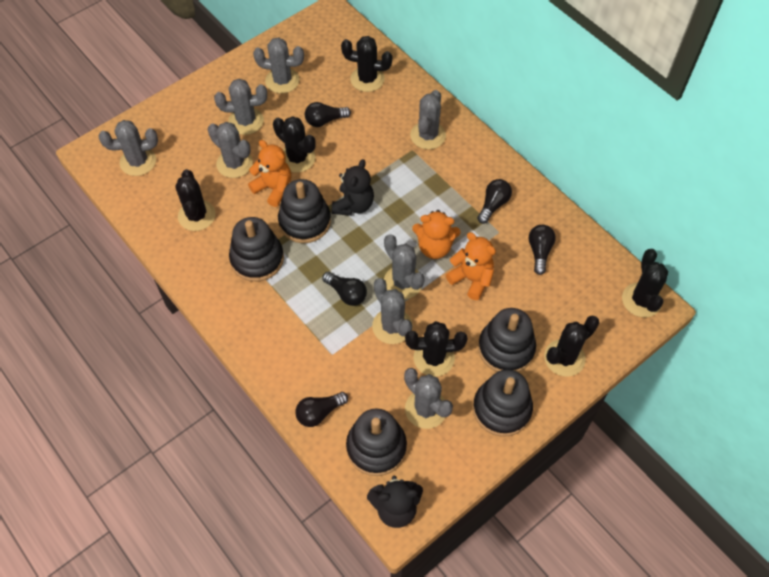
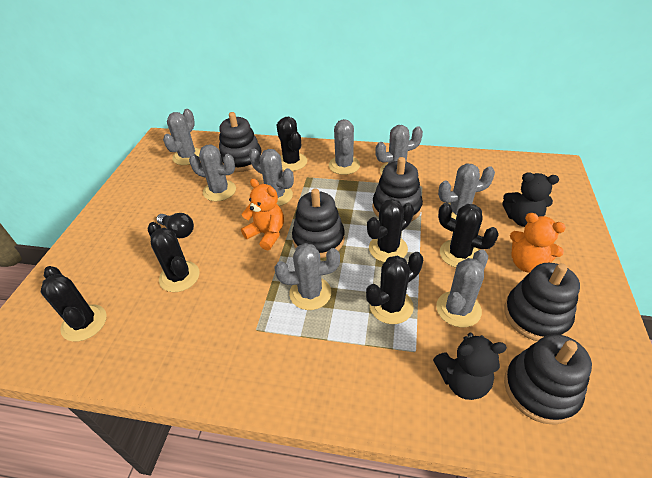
black light bulb: 5 -> 1
orange teddy bear: 3 -> 2

